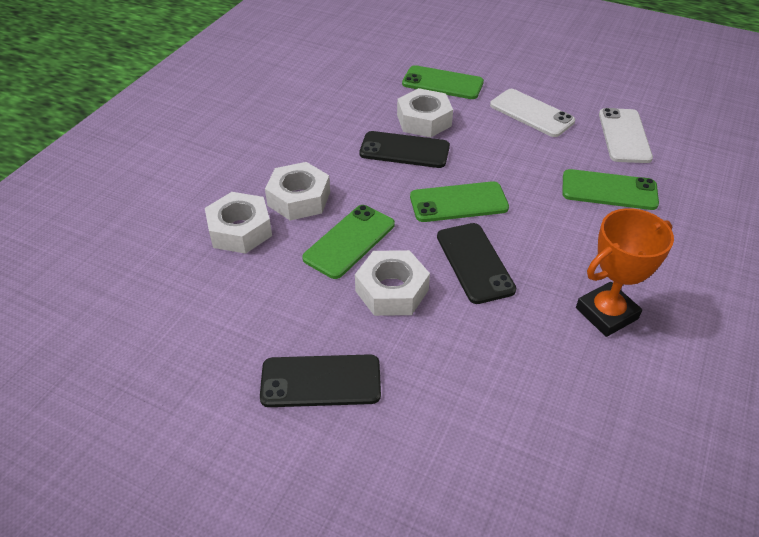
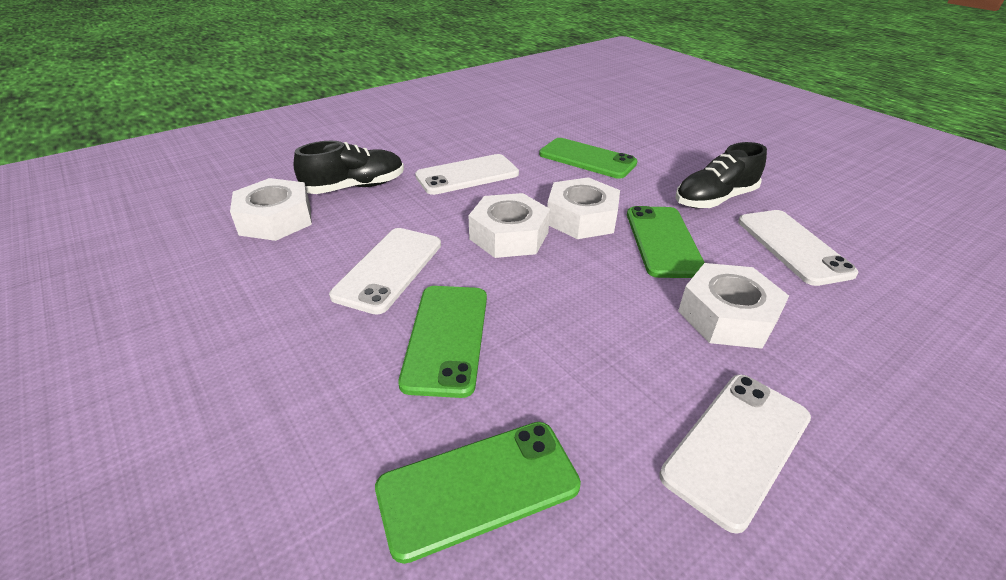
black phone: 3 -> 0
black shoe: 0 -> 2
orange trophy: 1 -> 0
white phone: 2 -> 4

